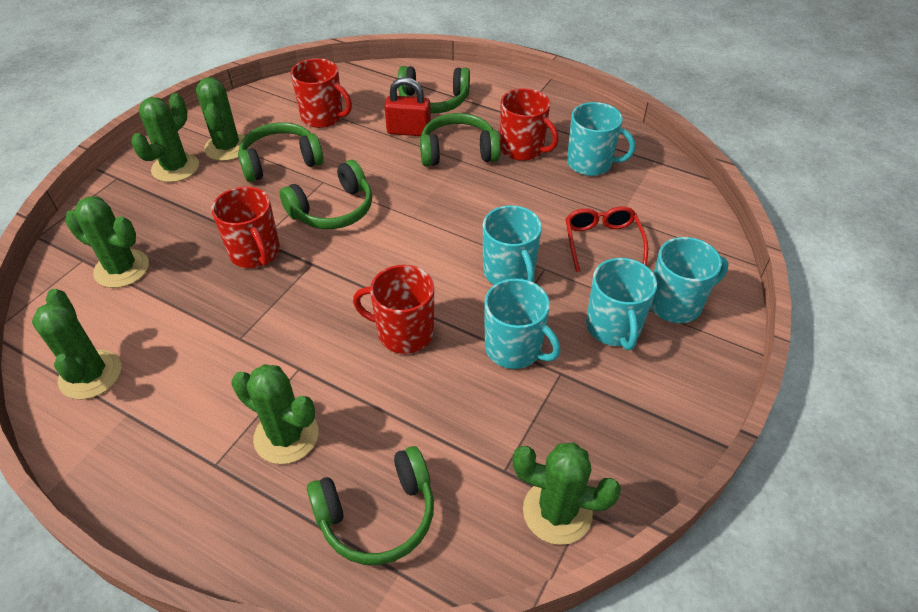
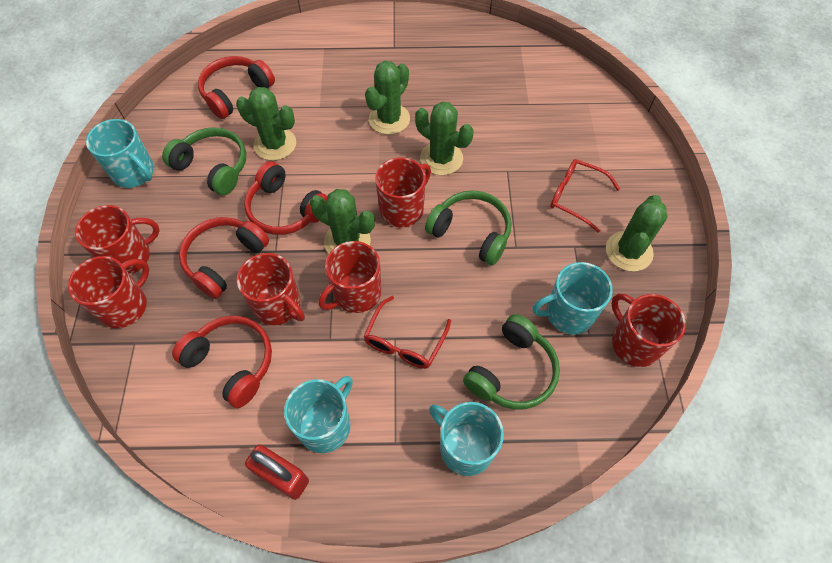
green cactus: 6 -> 5
green headphones: 5 -> 3
red glasses: 1 -> 2
red headphones: 0 -> 4
red mug: 4 -> 6
turquoise mug: 5 -> 4

